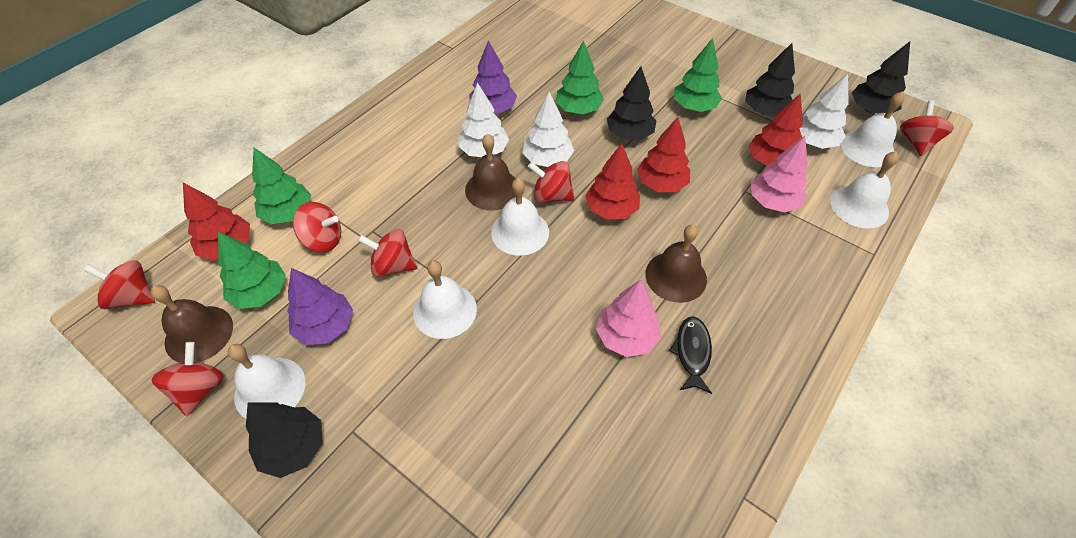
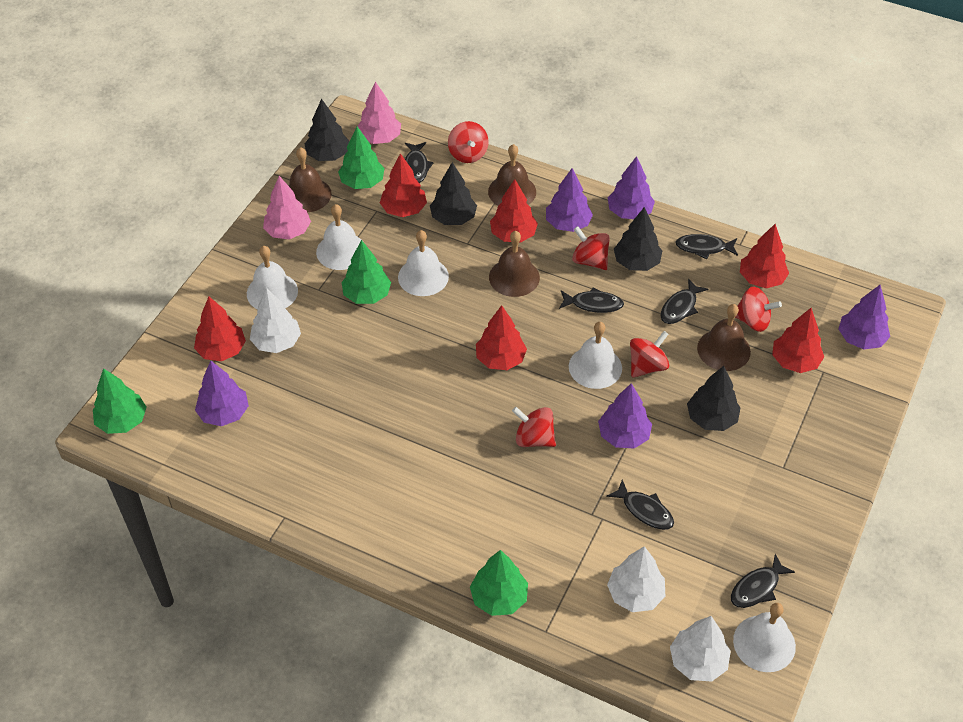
black fish: 1 -> 6
brown bell: 3 -> 4
purple tree: 2 -> 5
red spinning top: 6 -> 5
red tree: 4 -> 6

